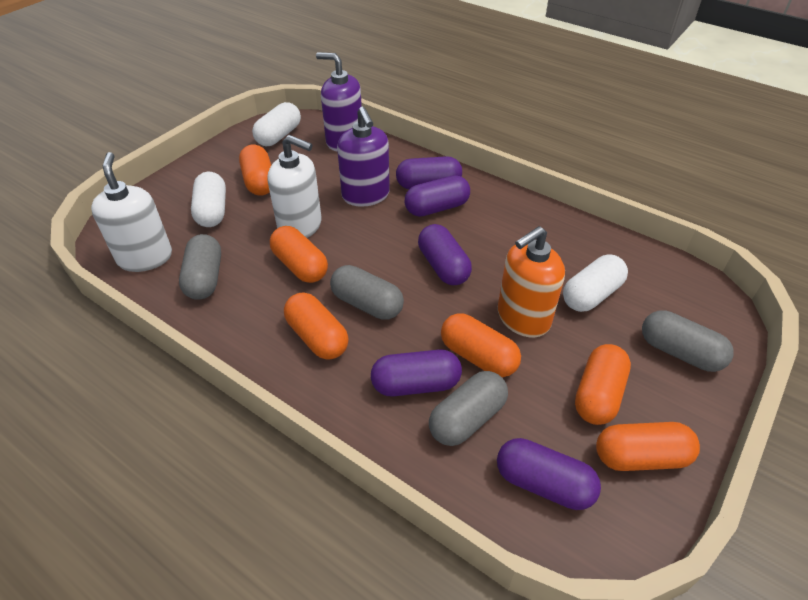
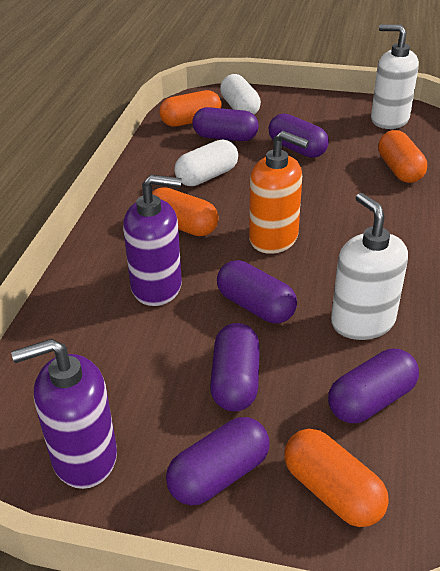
grey capsule: 4 -> 0
orange capsule: 6 -> 4
purple capsule: 5 -> 6
white capsule: 3 -> 2

